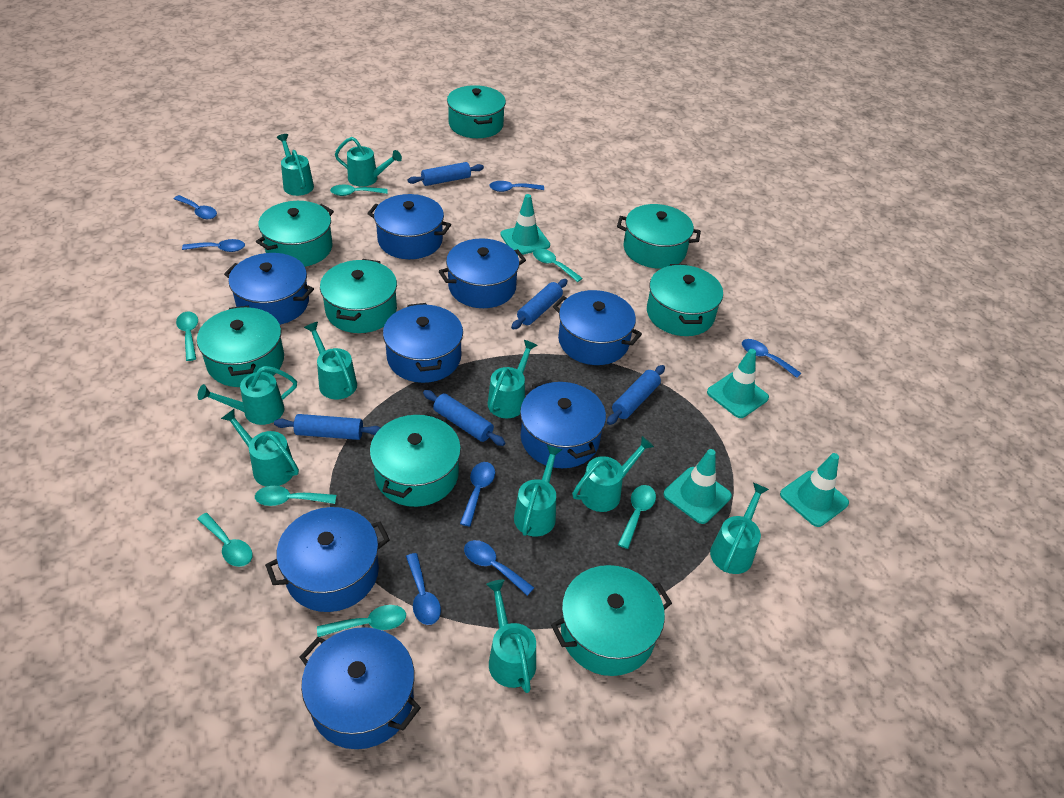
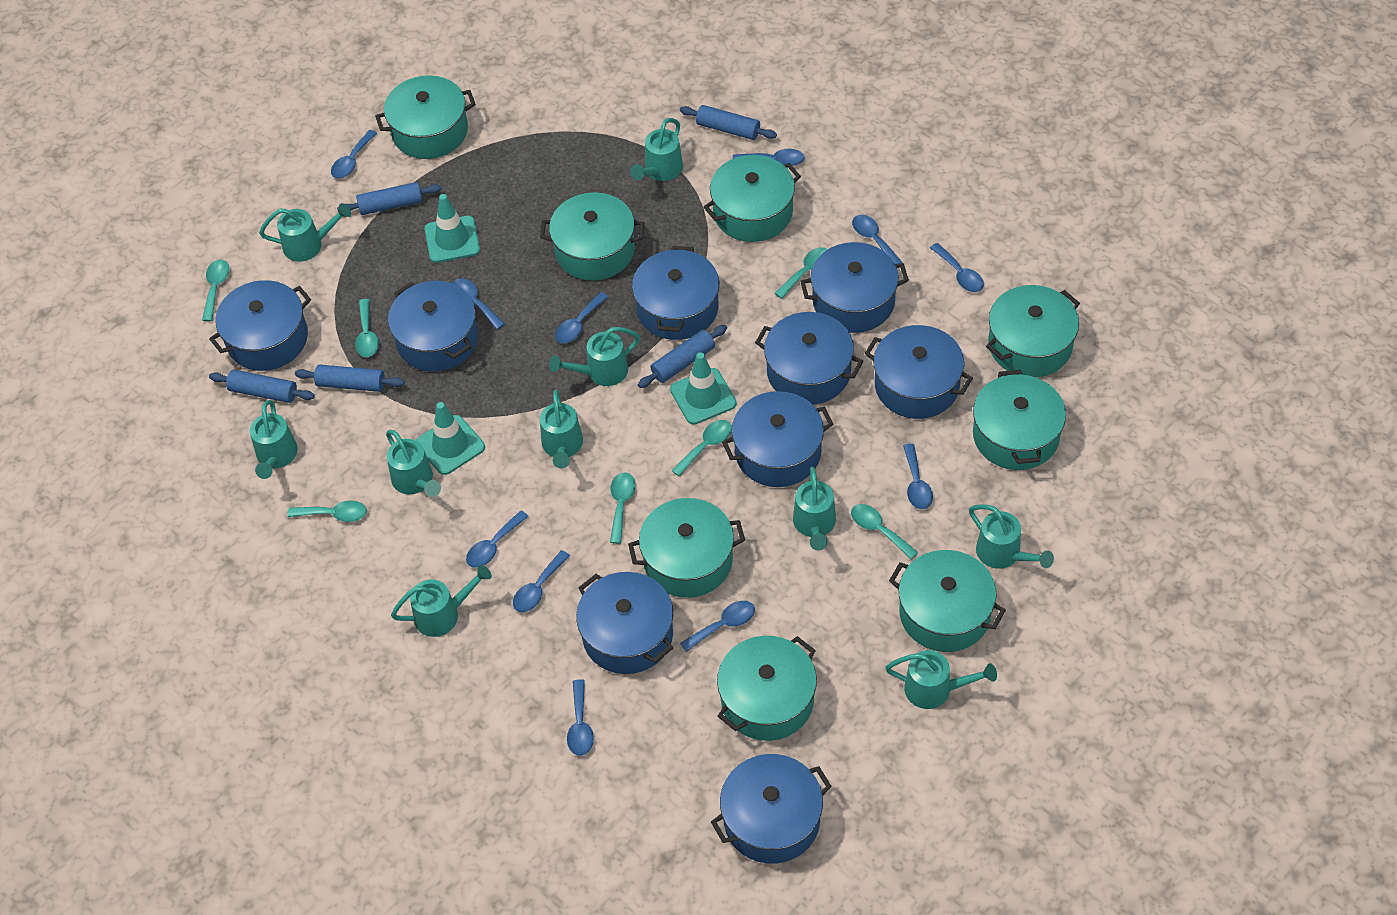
blue pot: 8 -> 9
blue spoon: 7 -> 11
turquoise traffic cone: 4 -> 3

